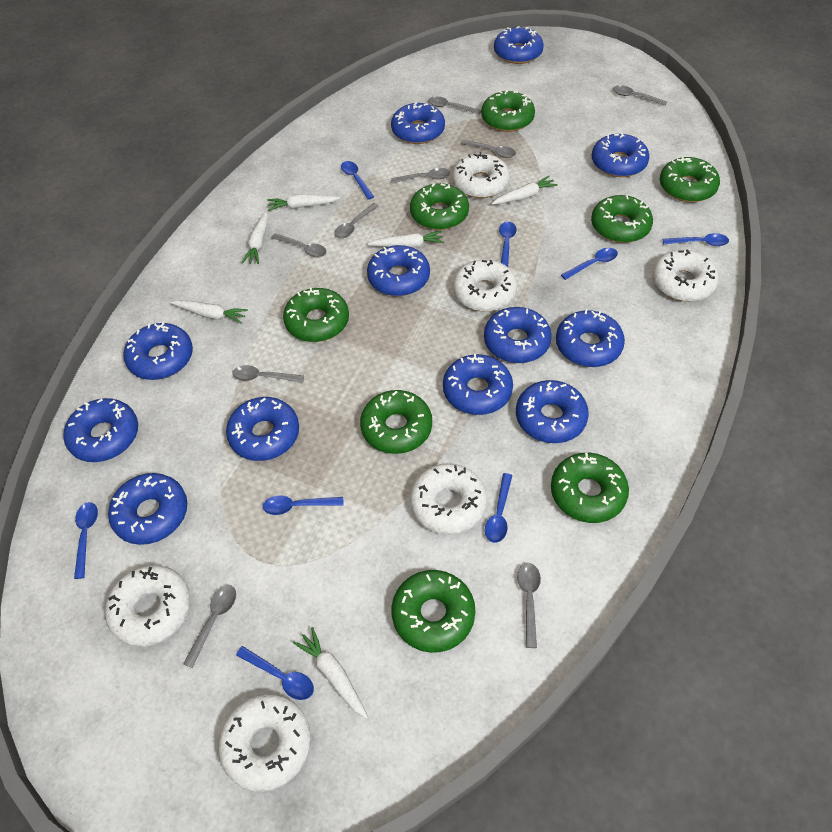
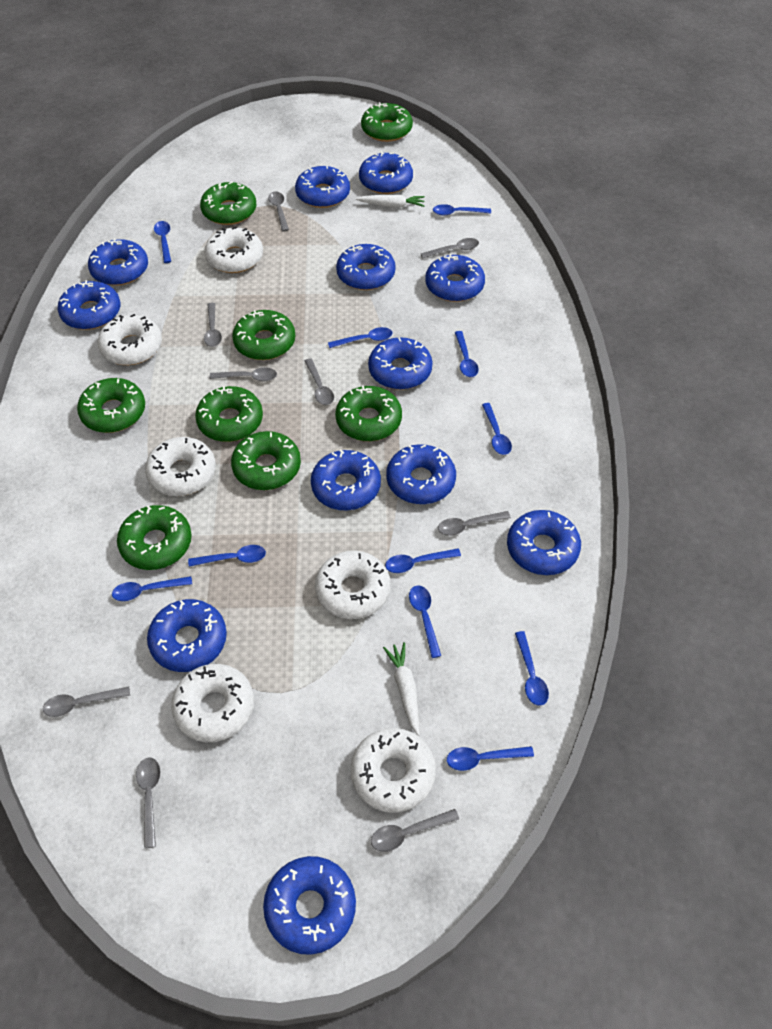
blue spoon: 8 -> 11
white carrot: 6 -> 2

